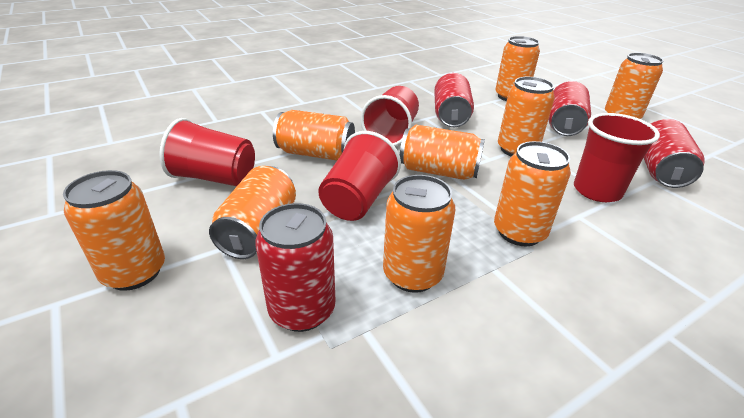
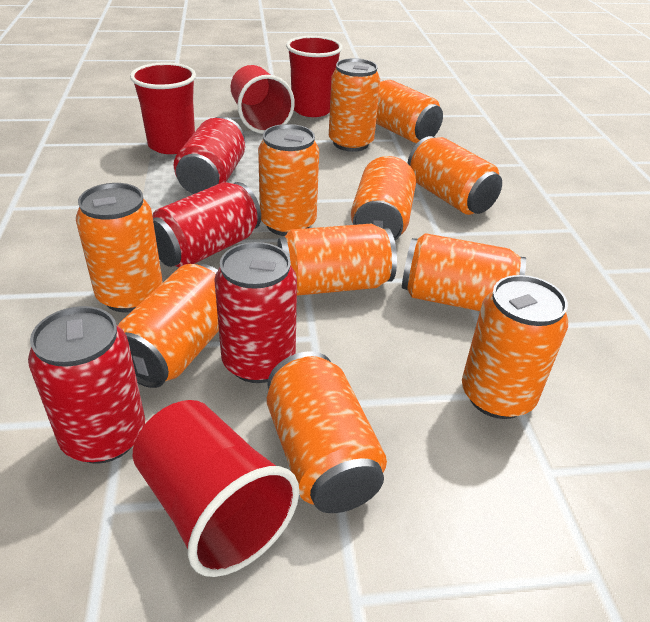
orange can: 9 -> 11

